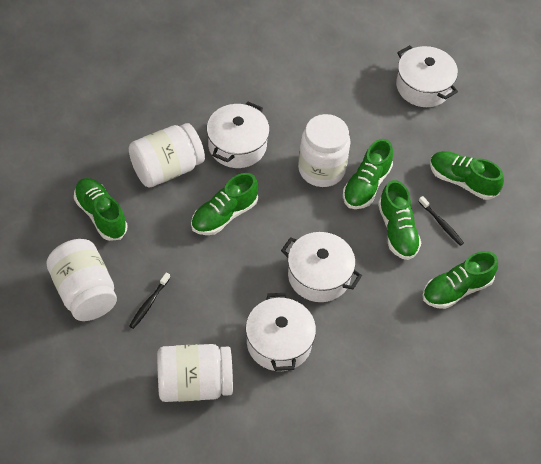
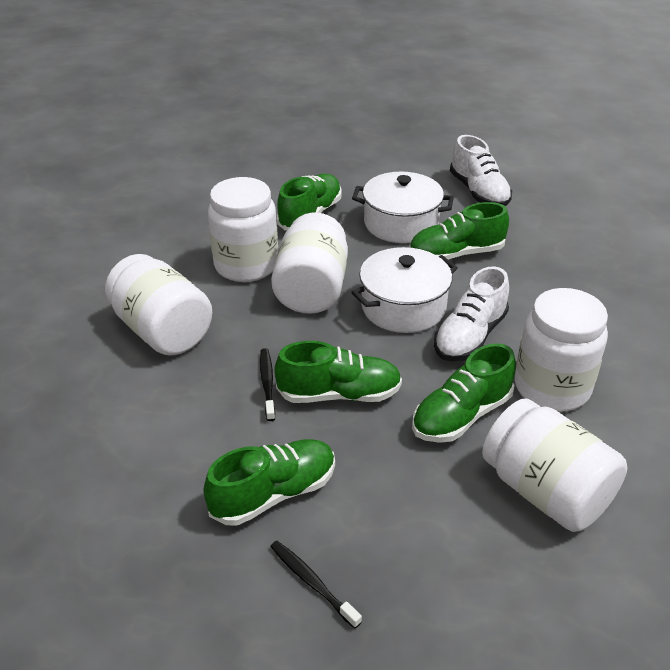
green shoe: 6 -> 5
white jar: 4 -> 5
white pot: 4 -> 2
white shoe: 0 -> 2

